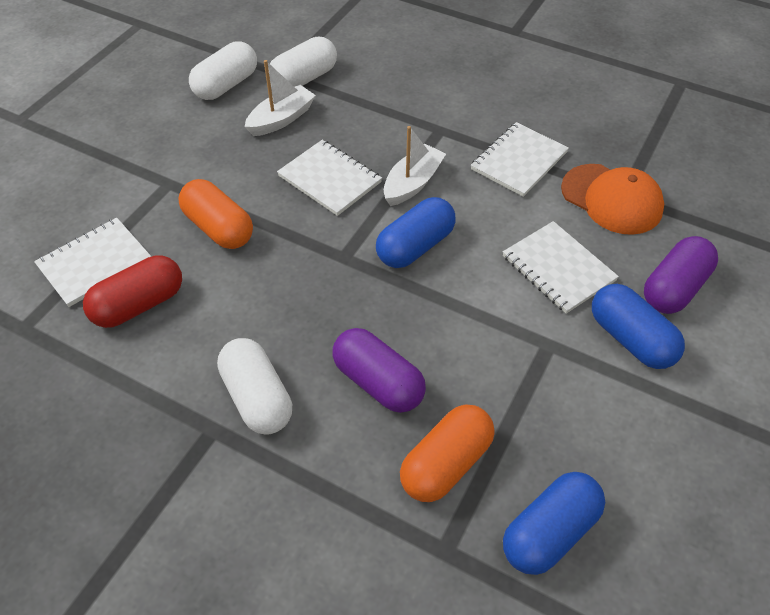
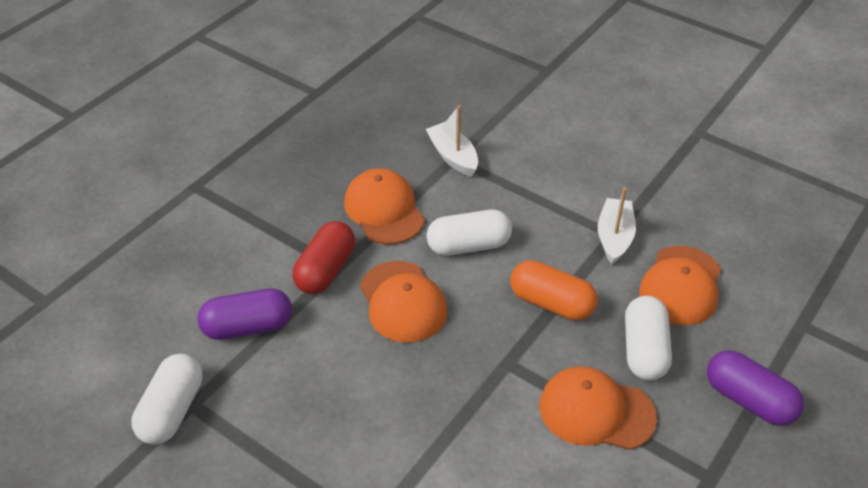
blue capsule: 3 -> 0
orange cap: 1 -> 4
orange capsule: 2 -> 1
white notebook: 4 -> 0

